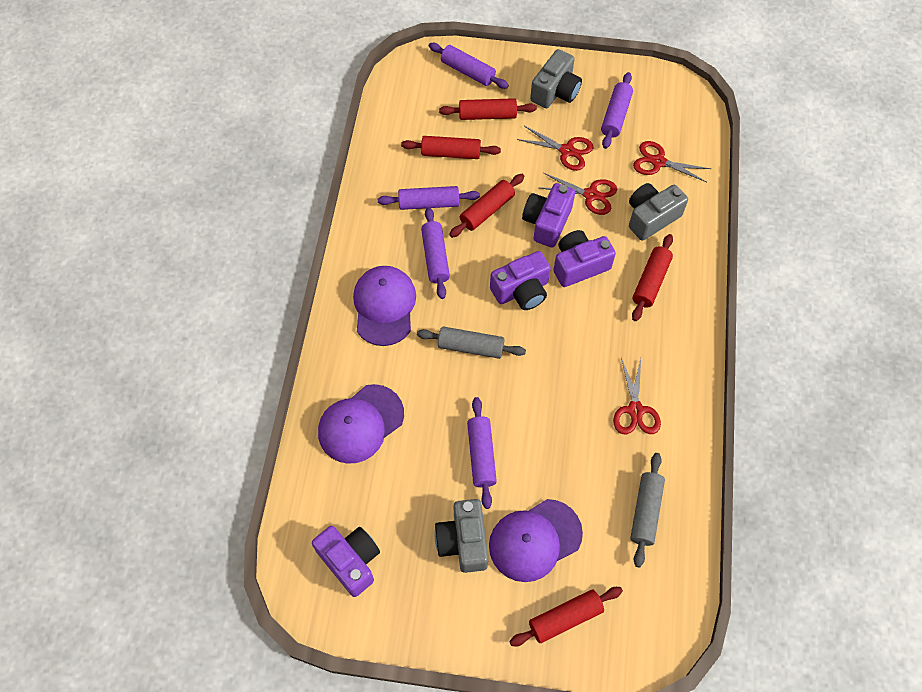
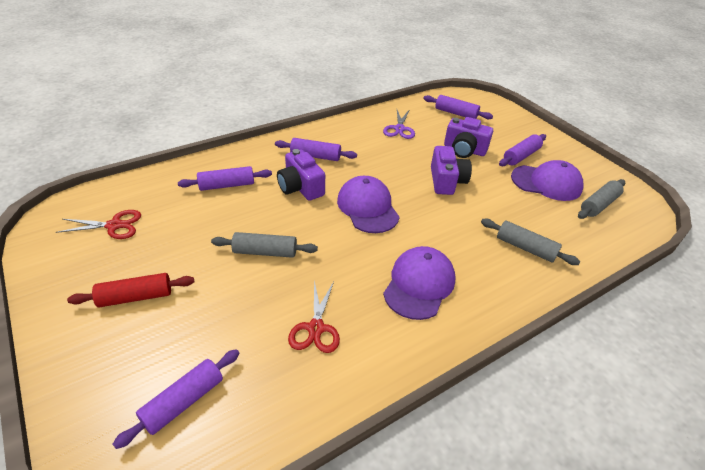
grey camera: 3 -> 0
grey rolling pin: 2 -> 3
purple camera: 4 -> 3
purple scissors: 0 -> 1
red rolling pin: 5 -> 1
red scissors: 4 -> 2

